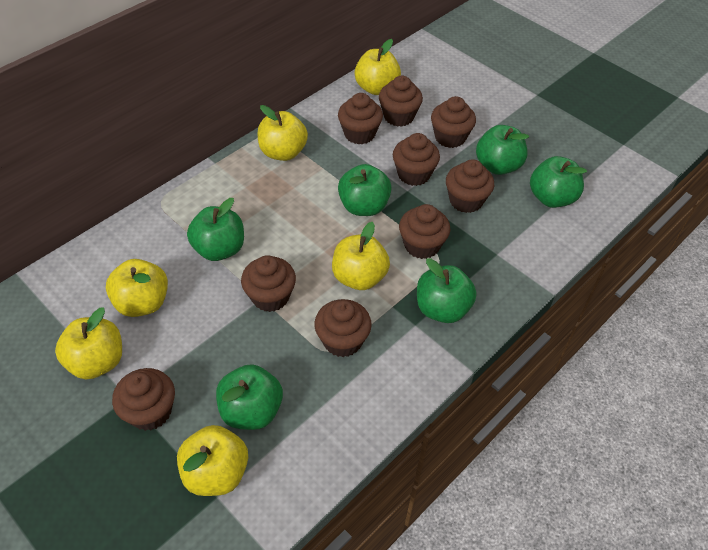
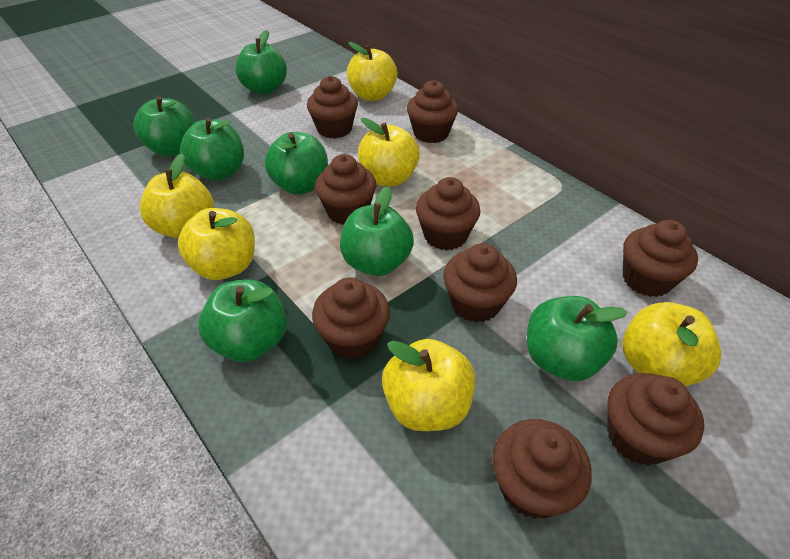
green apple: 6 -> 7

